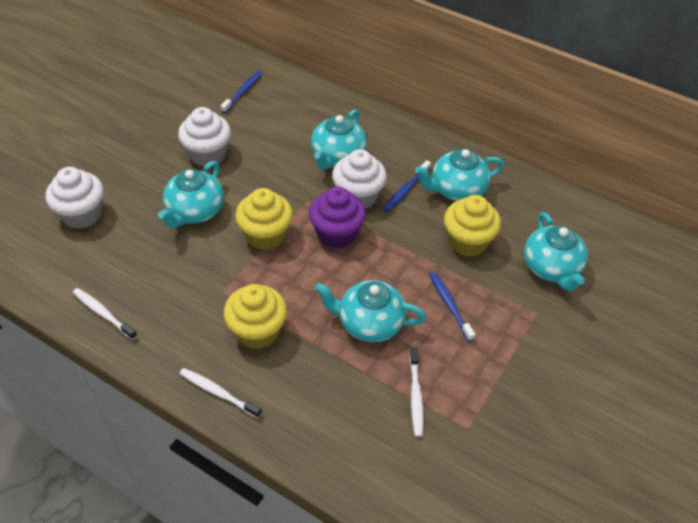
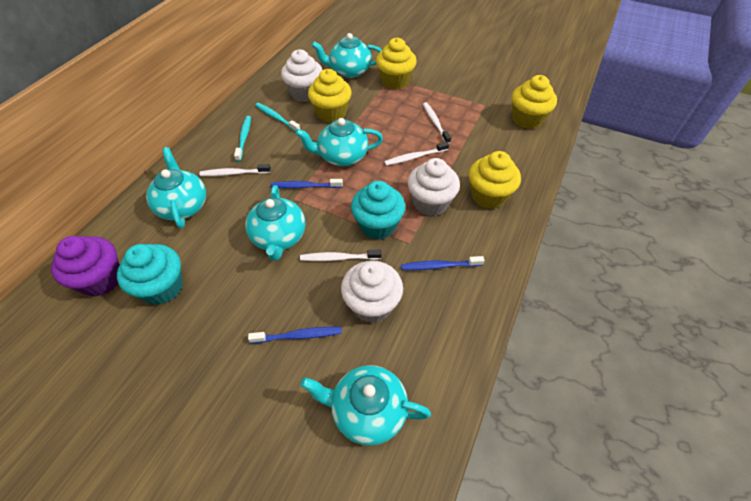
turquoise cupcake: 0 -> 2
turquoise toothbrush: 0 -> 2
white toothbrush: 3 -> 4
yellow cupcake: 3 -> 4

